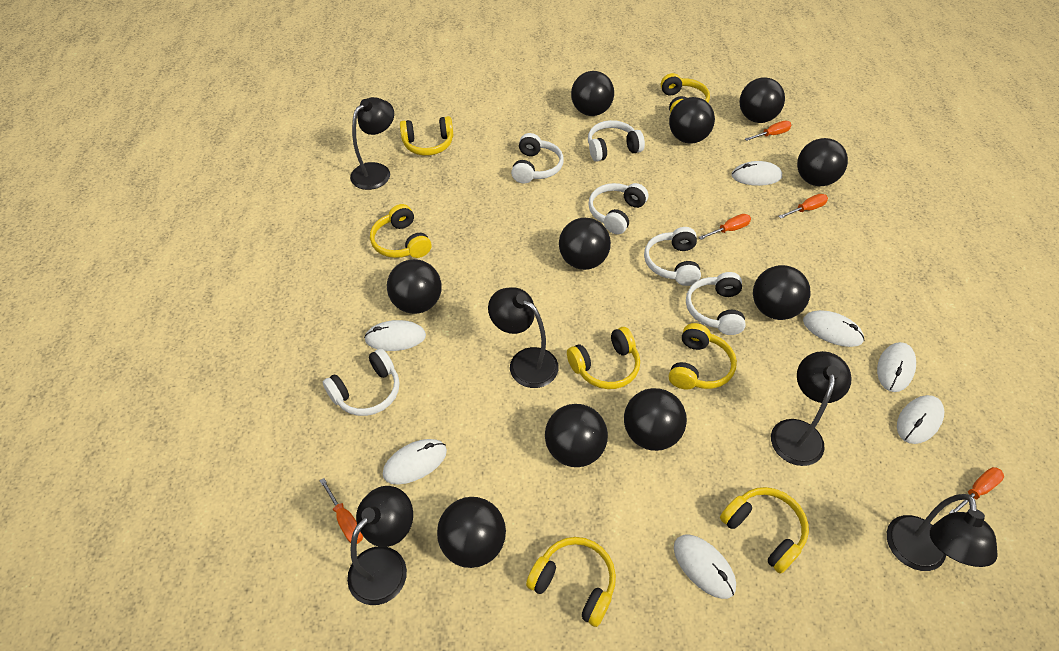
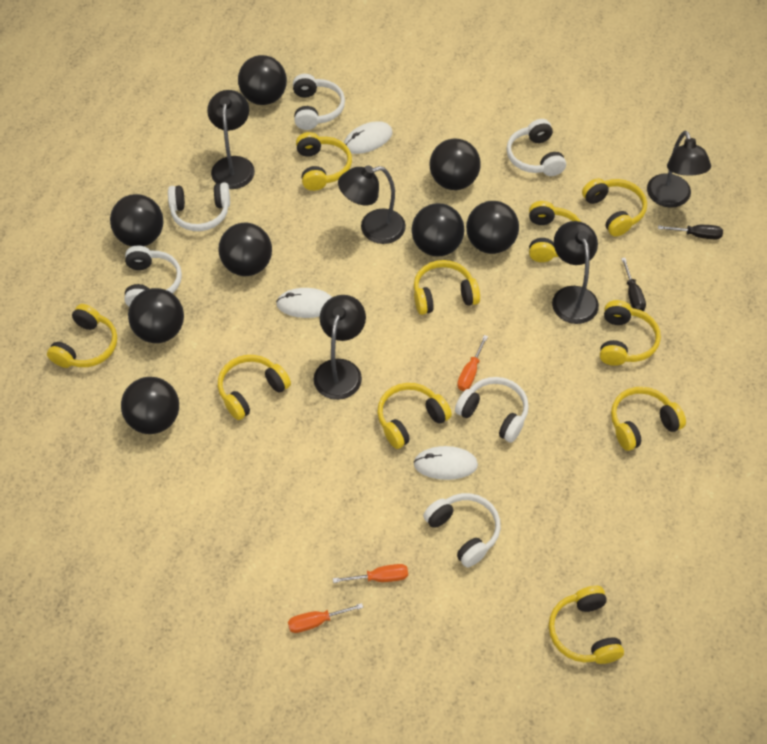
black ball: 10 -> 8
black screwdriver: 0 -> 2
orange screwdriver: 5 -> 3
white mouse: 7 -> 3
yellow headphones: 7 -> 10

